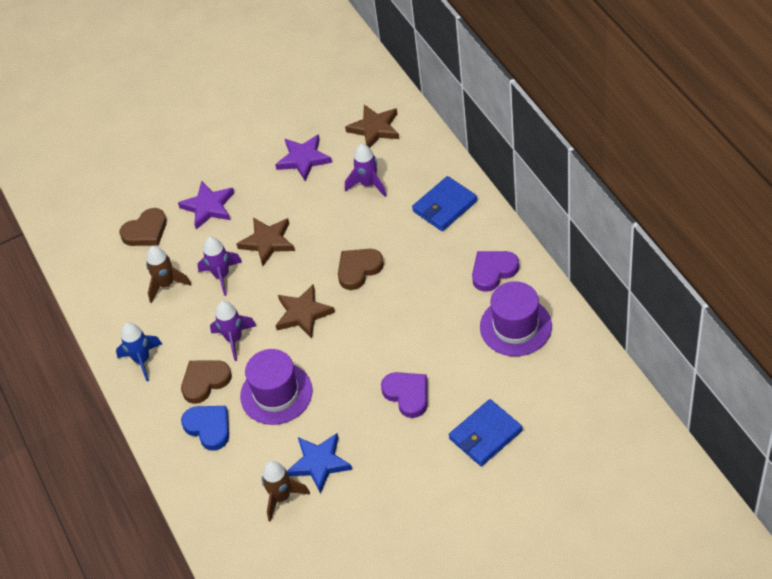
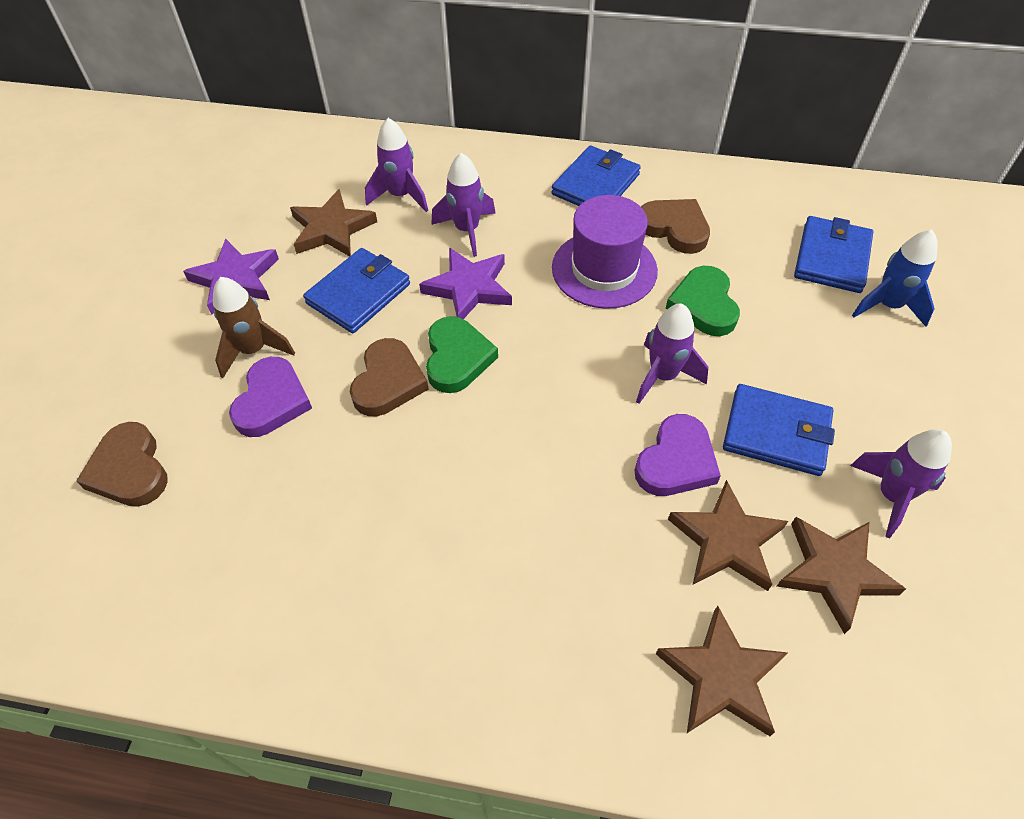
blue heart: 1 -> 0
blue star: 1 -> 0
blue wallet: 2 -> 4
brown rocket: 2 -> 1
brown star: 3 -> 4
green heart: 0 -> 2
purple hat: 2 -> 1
purple rocket: 3 -> 4

